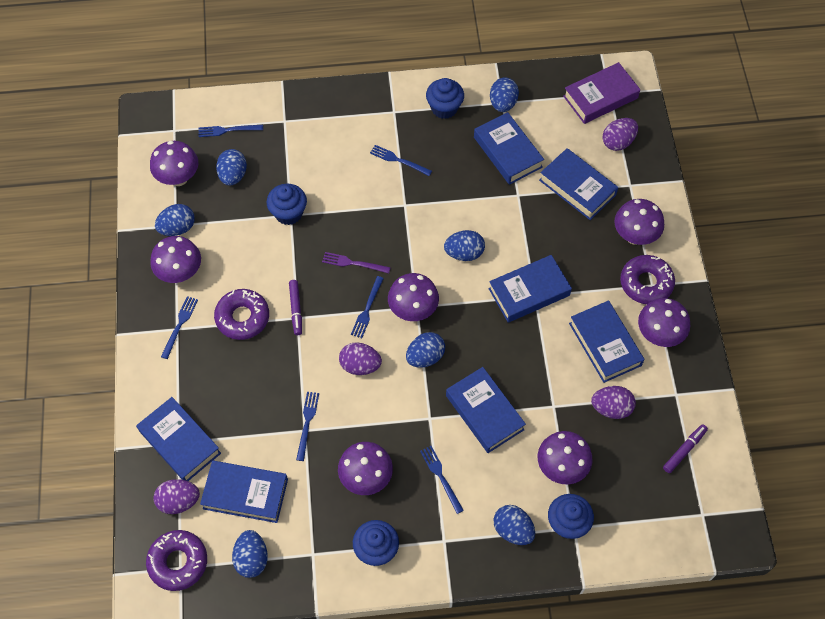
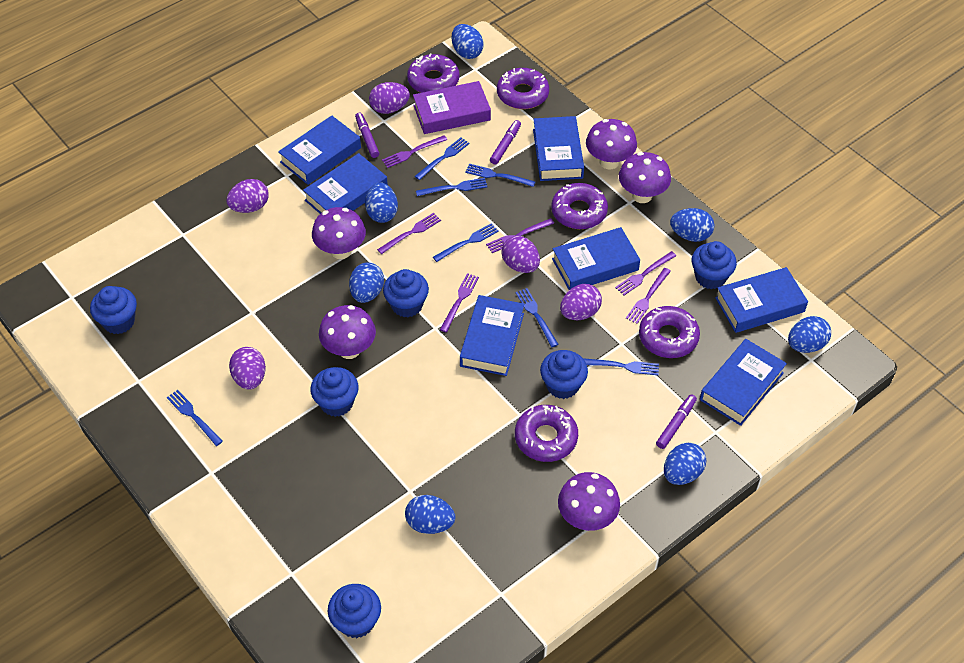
blue cupcake: 4 -> 6
blue fork: 6 -> 7
purple donut: 3 -> 5
purple egg: 4 -> 5
purple fork: 1 -> 6
purple marker: 2 -> 3
purple mushroom: 7 -> 5

